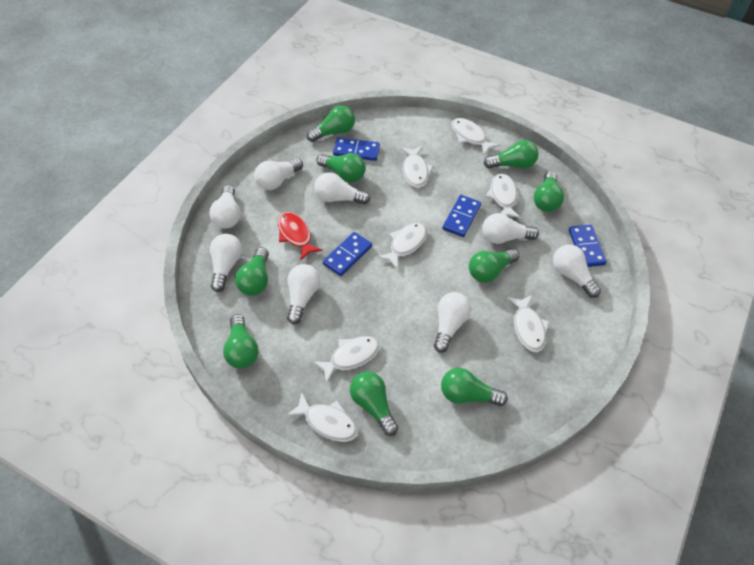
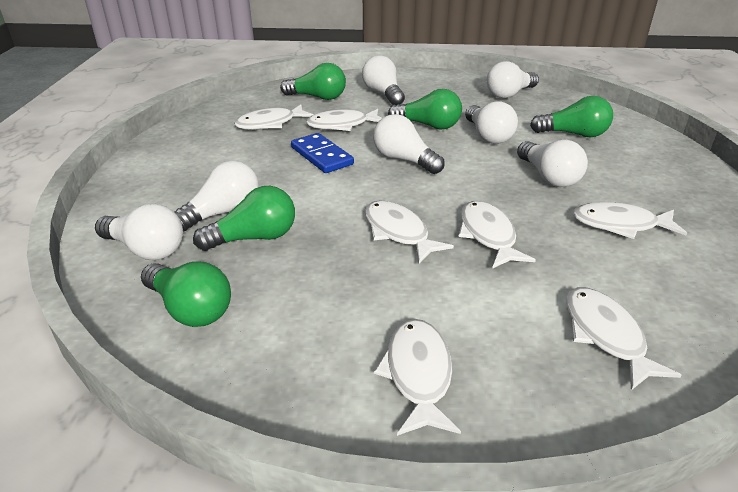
blue domino: 4 -> 1
green light bulb: 9 -> 5
red fish: 1 -> 0
white light bulb: 8 -> 7

